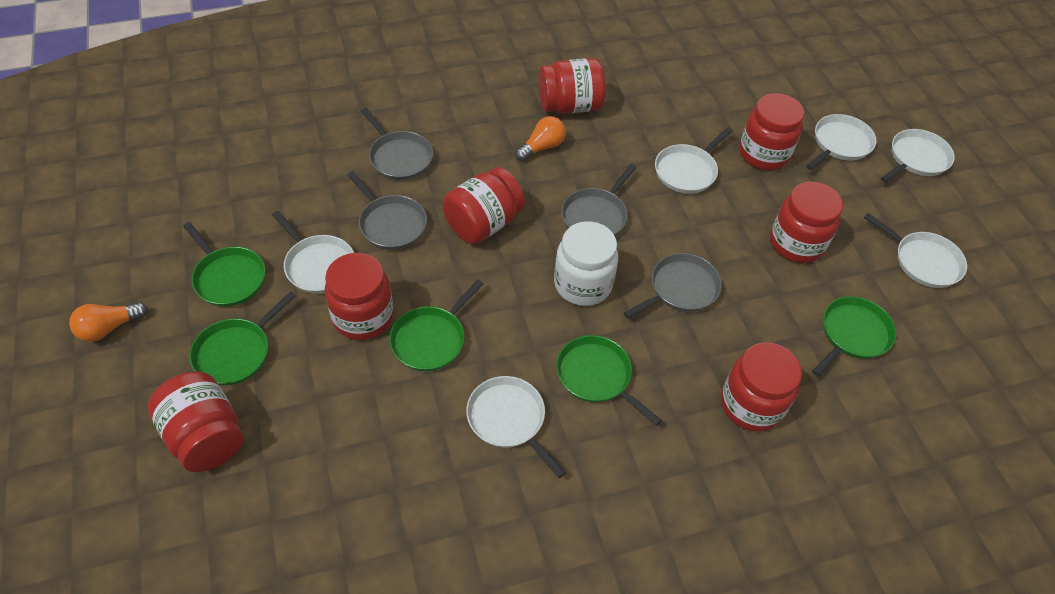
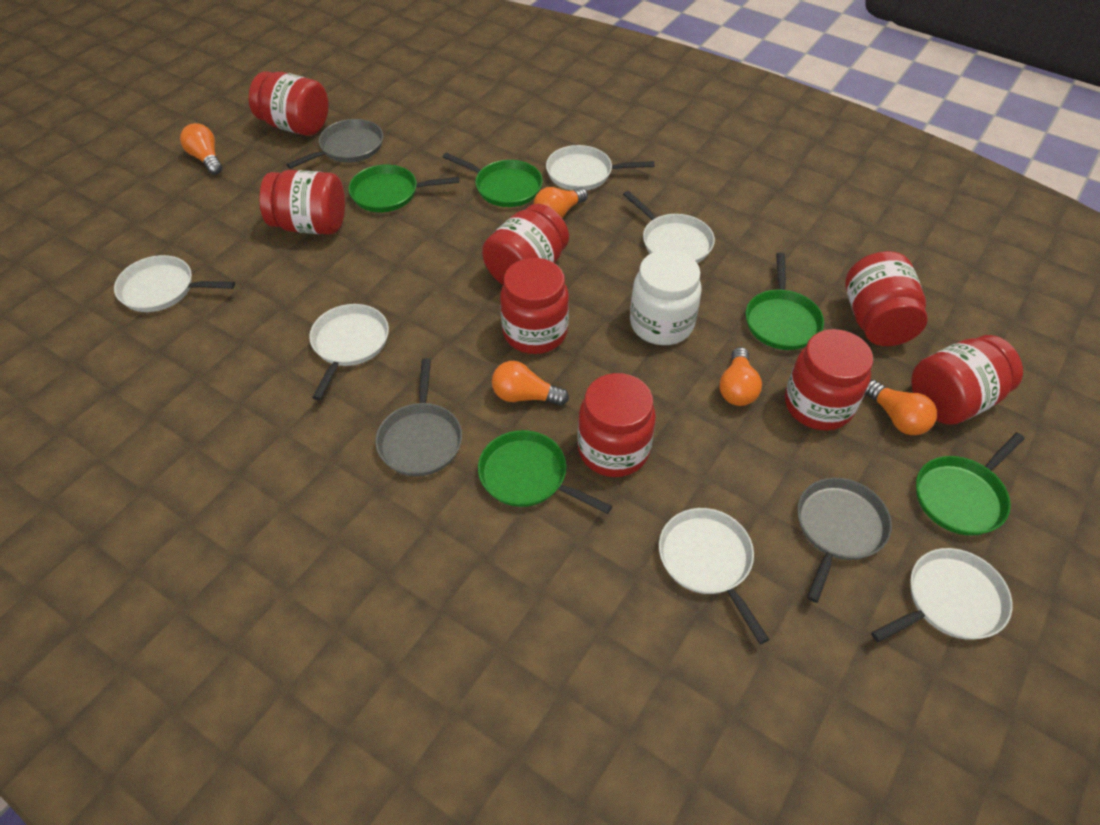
grey pan: 4 -> 3
orange light bulb: 2 -> 5
red jar: 7 -> 8

